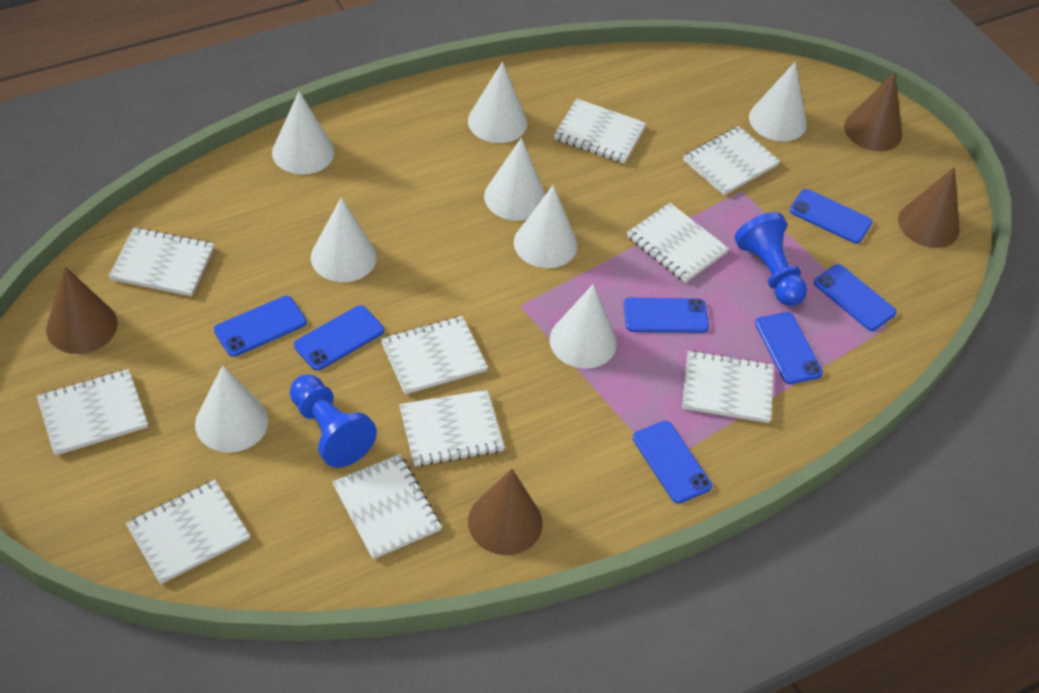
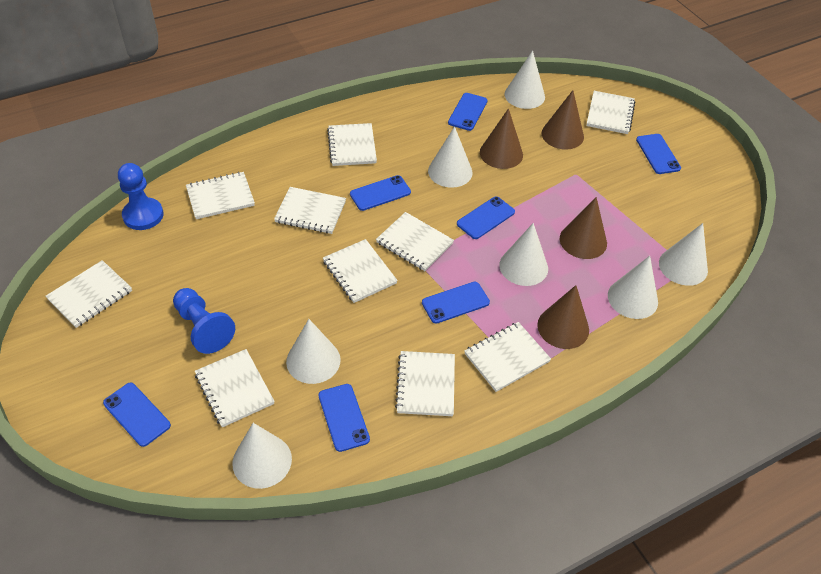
white cone: 8 -> 7

